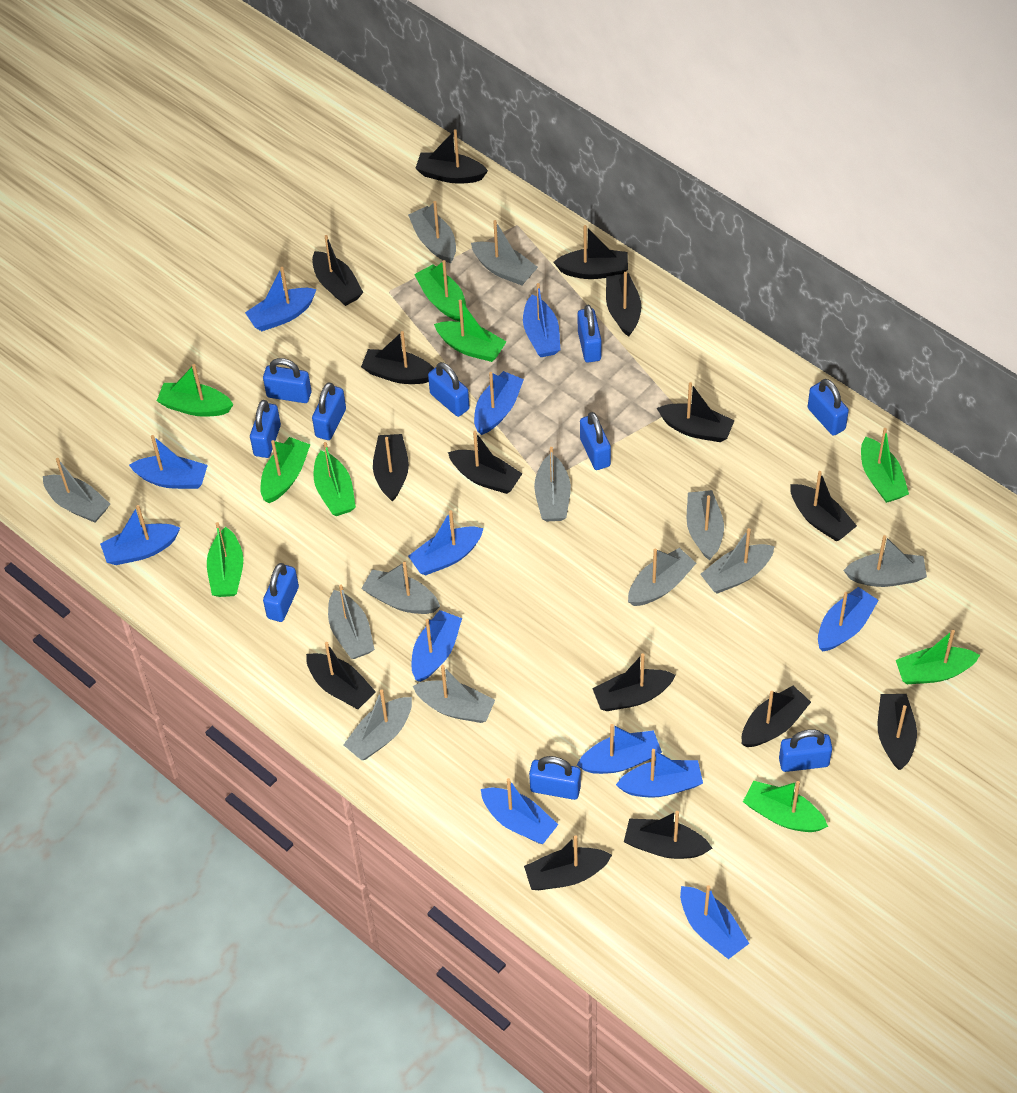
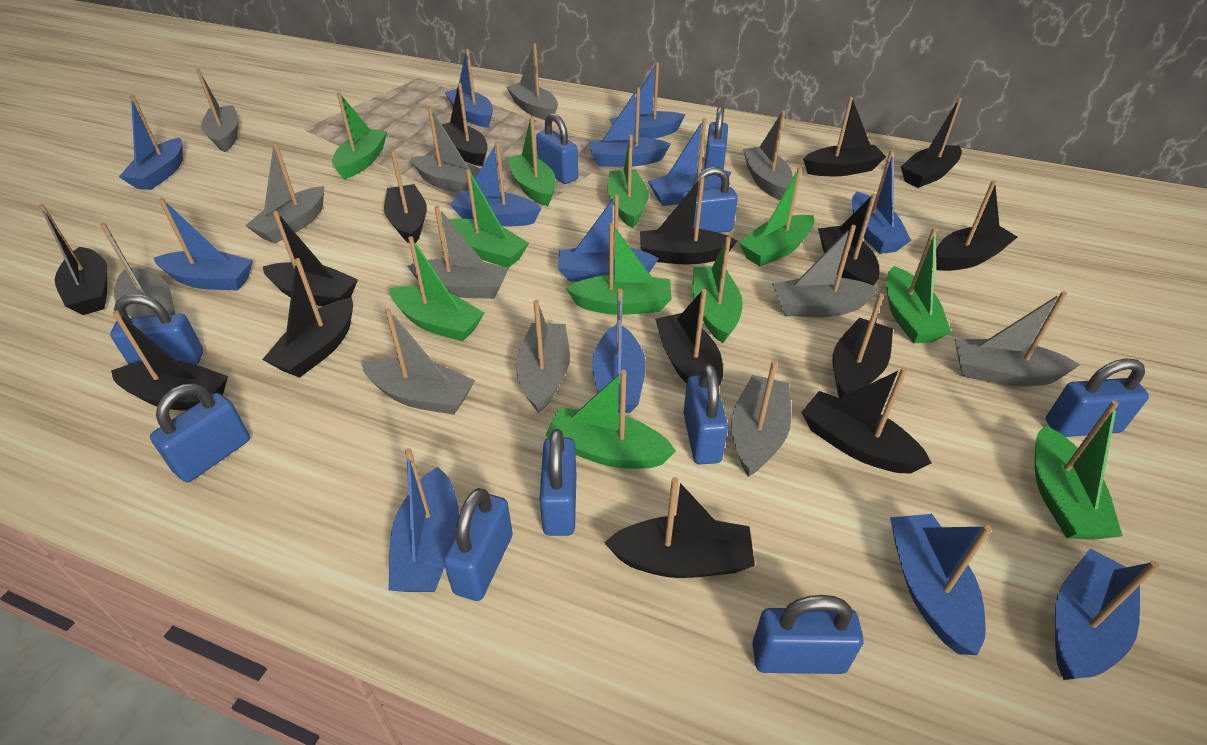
blue boat: 12 -> 13
green boat: 9 -> 11

